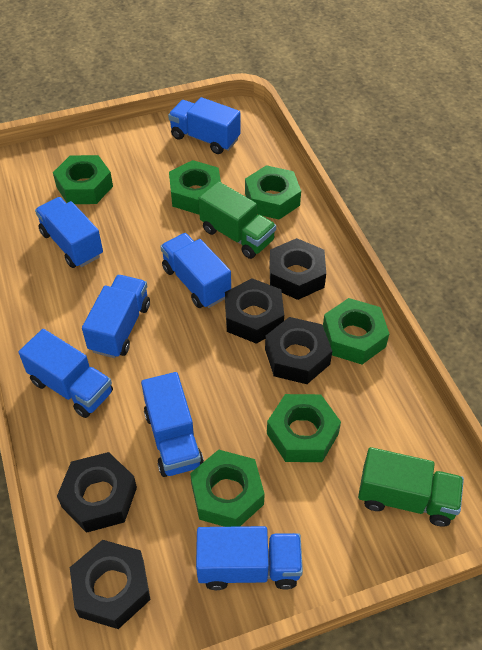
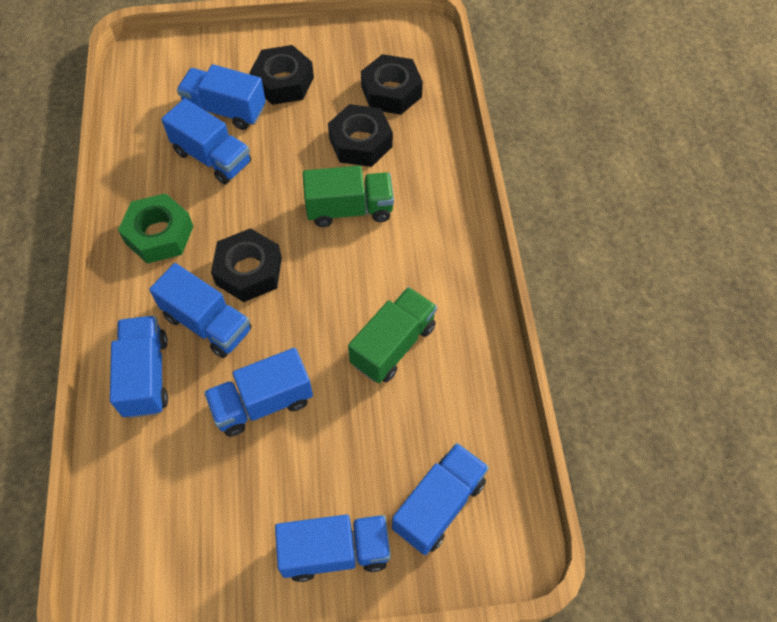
black nut: 5 -> 4
green nut: 6 -> 1

